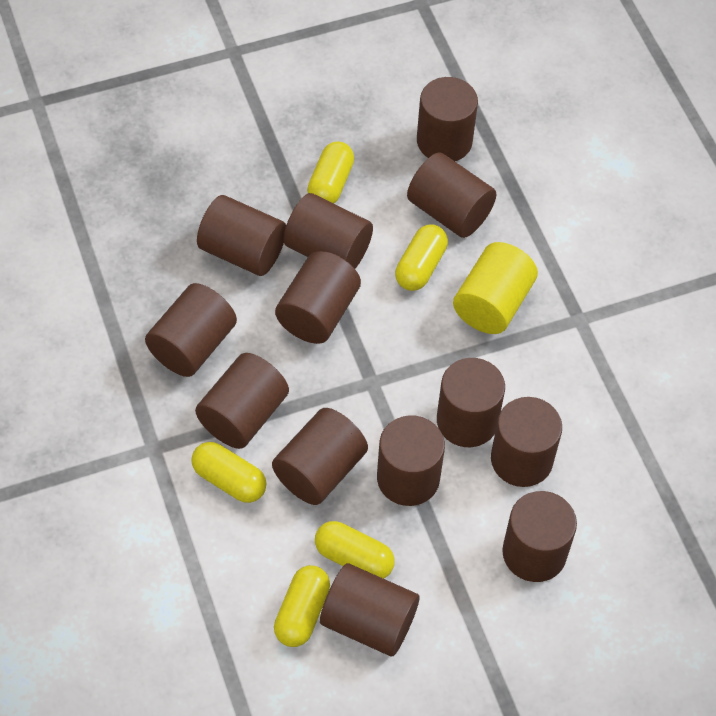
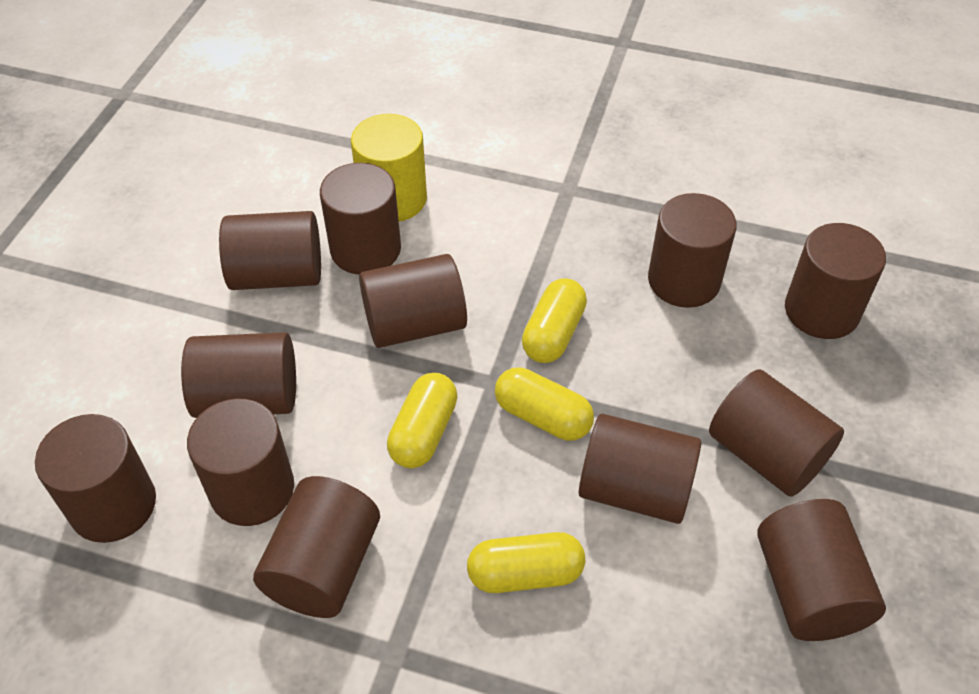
brown cylinder: 13 -> 12
yellow capsule: 5 -> 4

